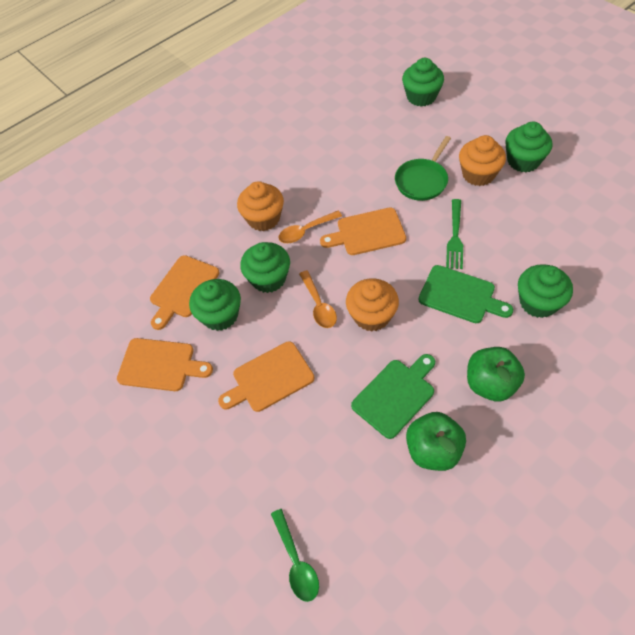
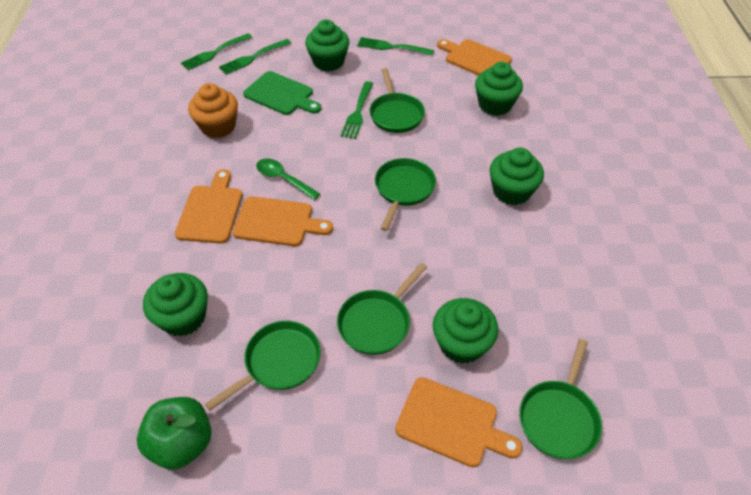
green apple: 2 -> 1
green cutting board: 2 -> 1
green fork: 1 -> 4
green pan: 1 -> 5
orange cupcake: 3 -> 1
orange spoon: 2 -> 0

